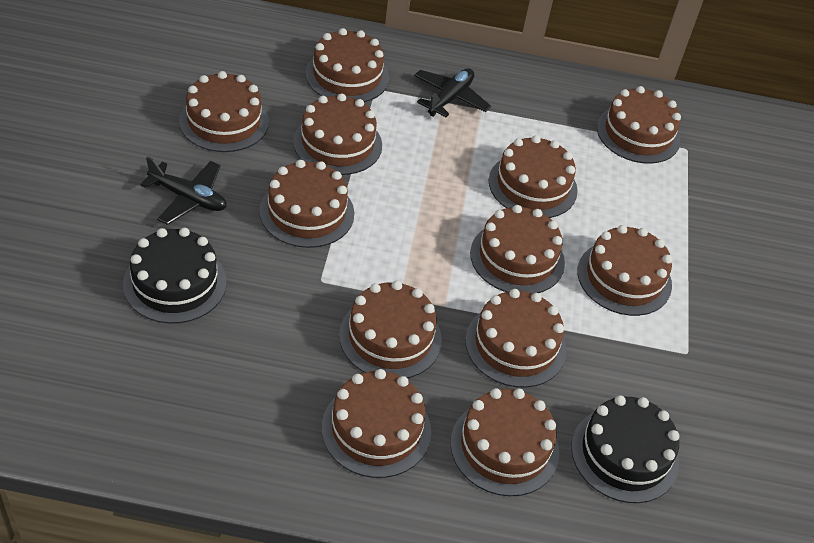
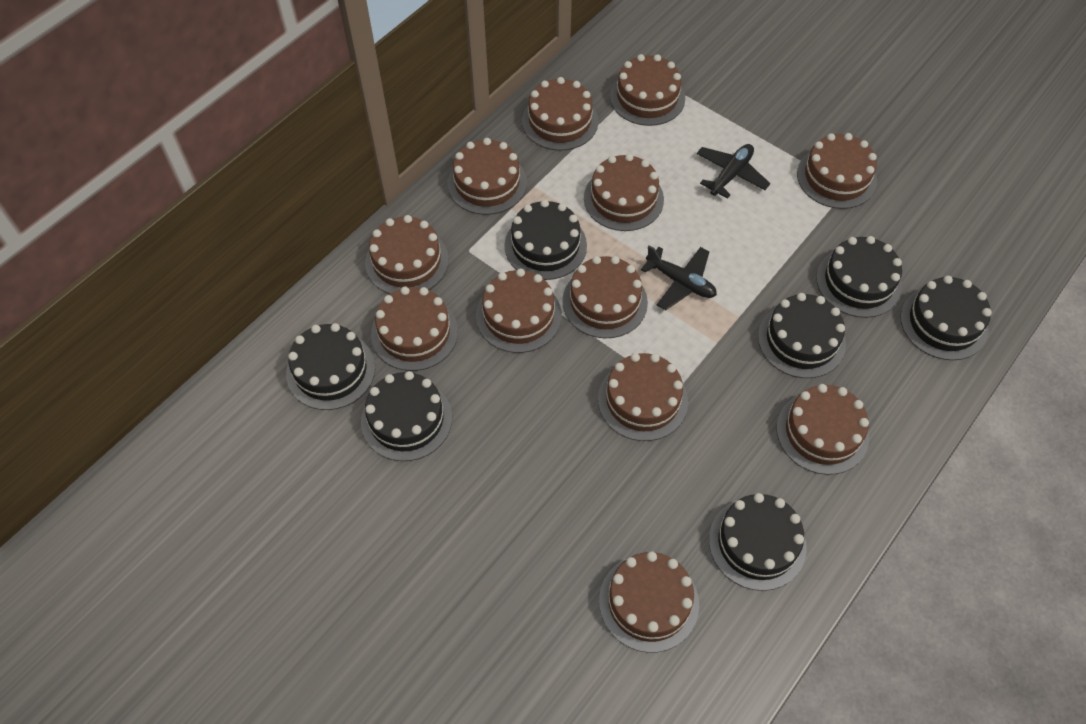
black cake: 2 -> 7

